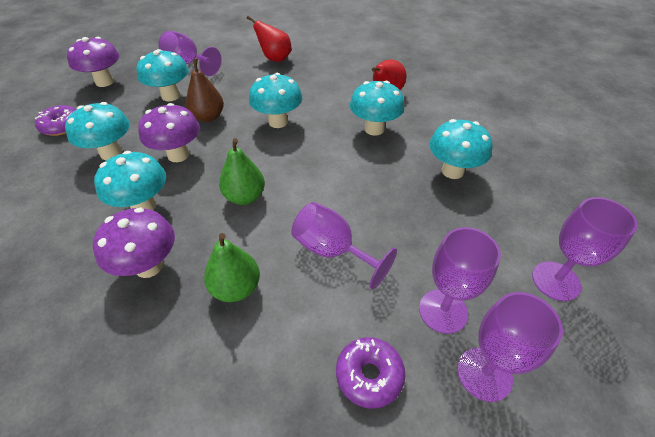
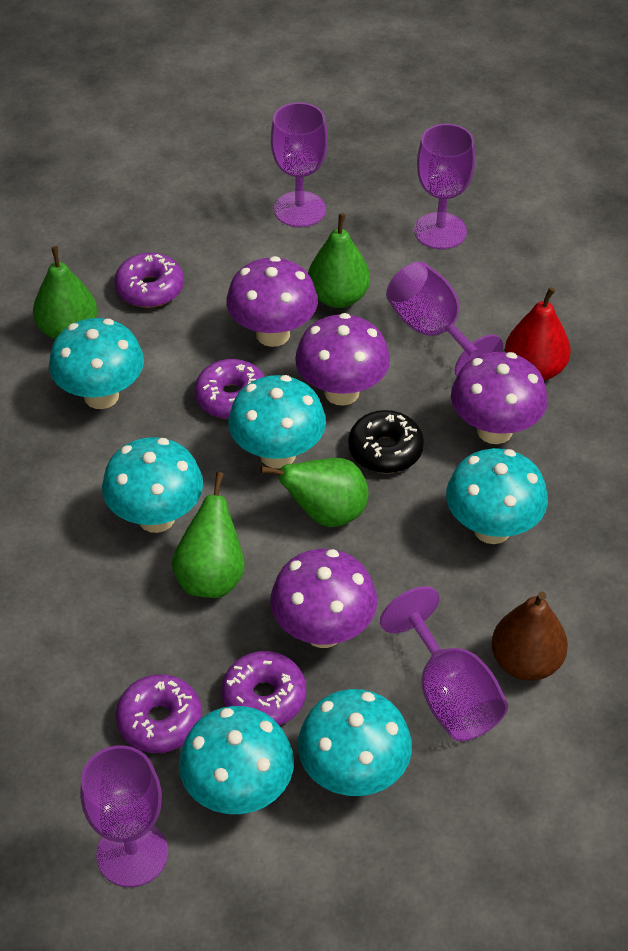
black donut: 0 -> 1
green pear: 2 -> 4
purple donut: 2 -> 4
purple mushroom: 3 -> 4
red pear: 2 -> 1

